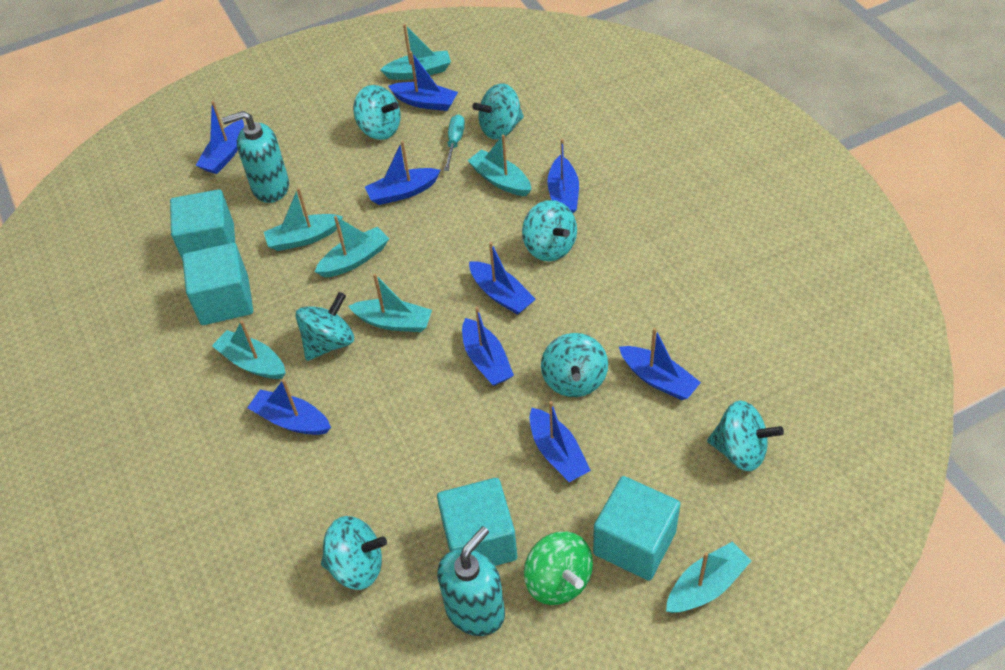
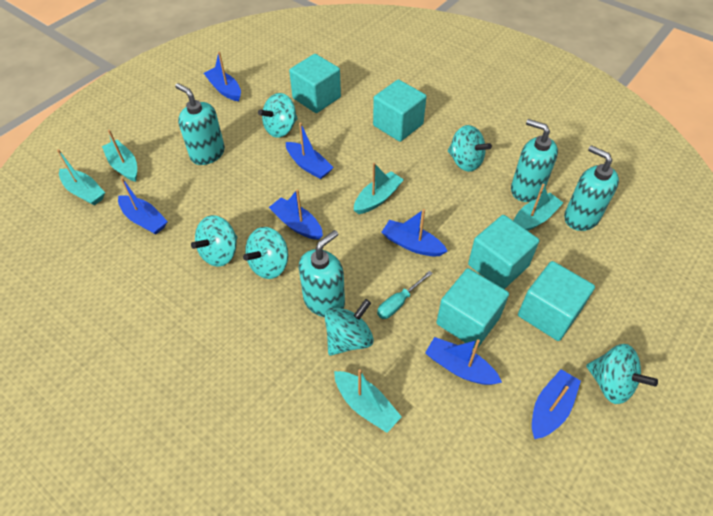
blue boat: 9 -> 7
green spinning top: 1 -> 0
turquoise boat: 7 -> 5
turquoise cube: 4 -> 5
turquoise soap dispenser: 2 -> 4
turquoise spinning top: 7 -> 6

